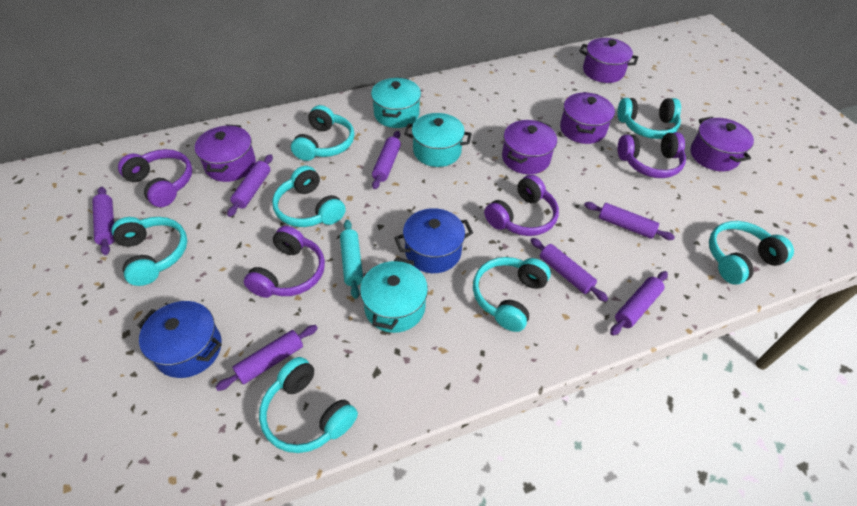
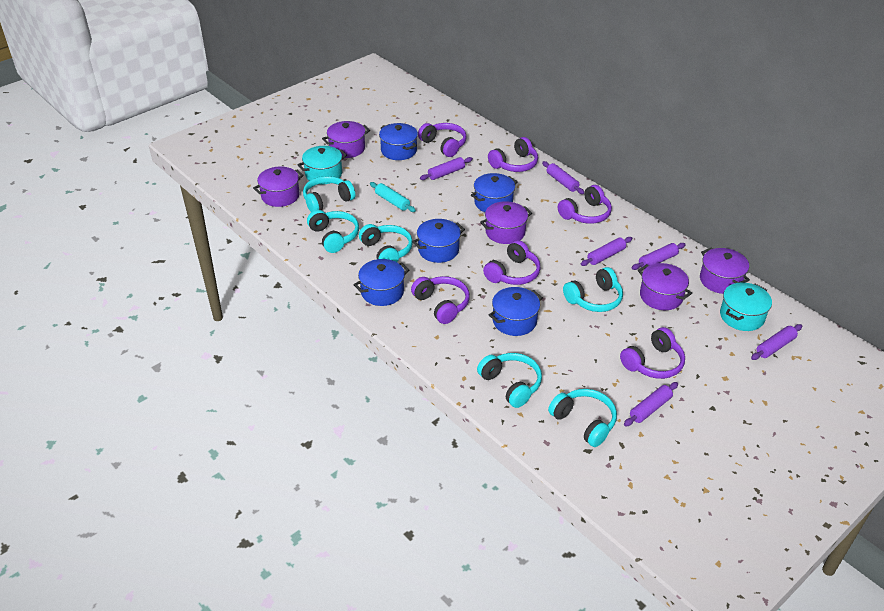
blue pot: 2 -> 5
purple headphones: 4 -> 6
purple rolling pin: 7 -> 6
turquoise headphones: 7 -> 6
turquoise pot: 3 -> 2

